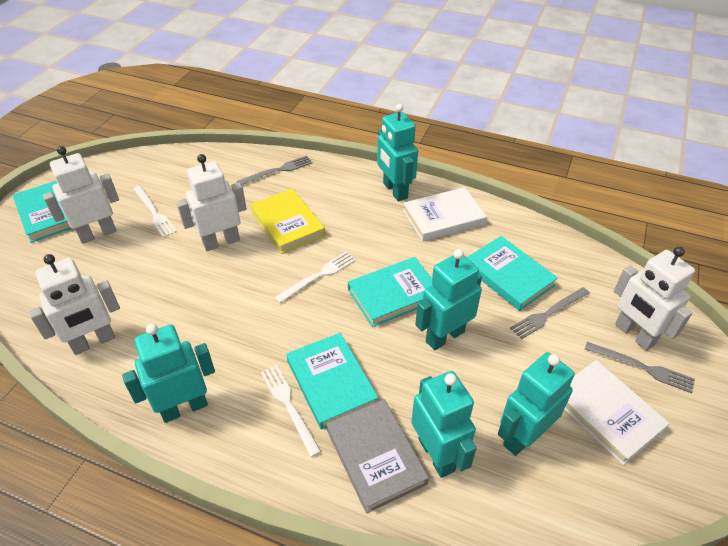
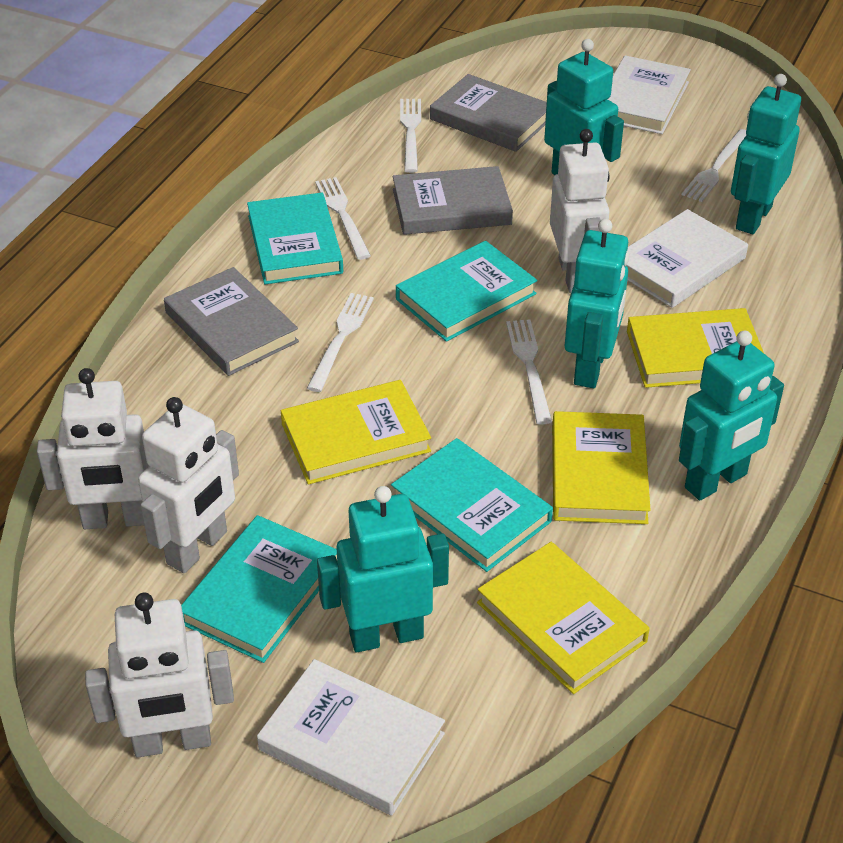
grey book: 1 -> 3
grey fork: 3 -> 0
white book: 2 -> 3
white fork: 3 -> 5
yellow book: 1 -> 4

